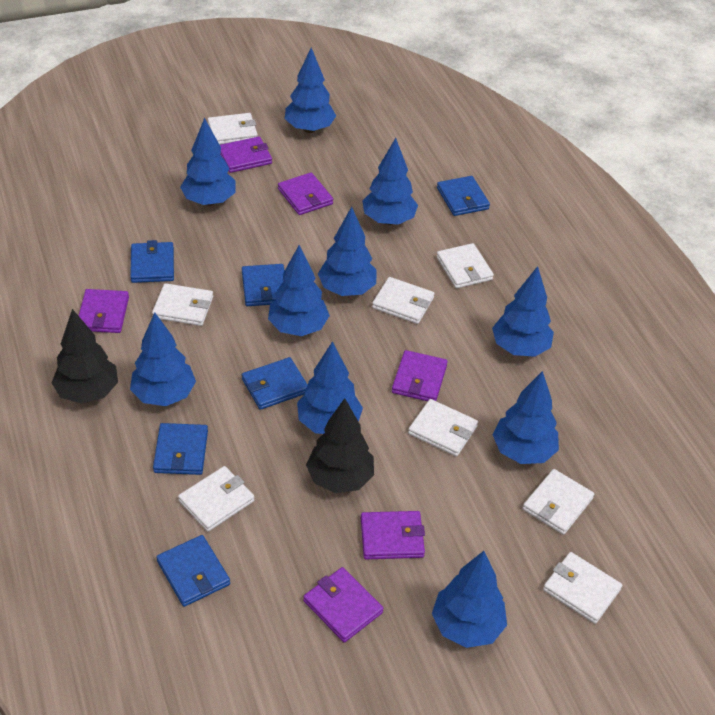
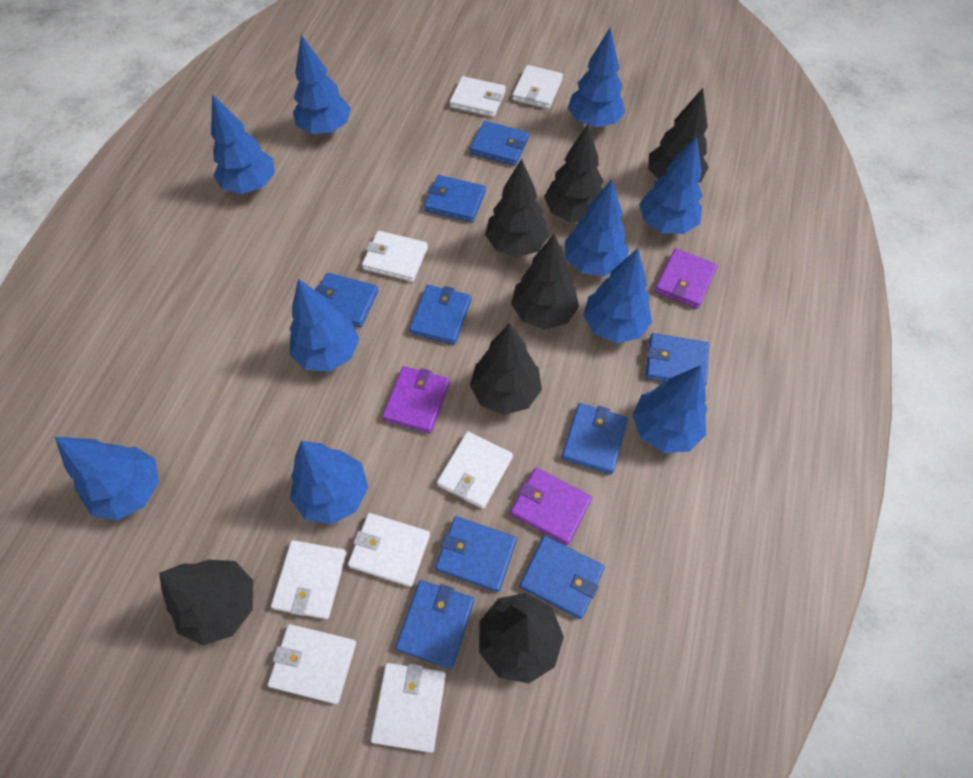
black tree: 2 -> 7
blue wallet: 6 -> 9
purple wallet: 6 -> 3

